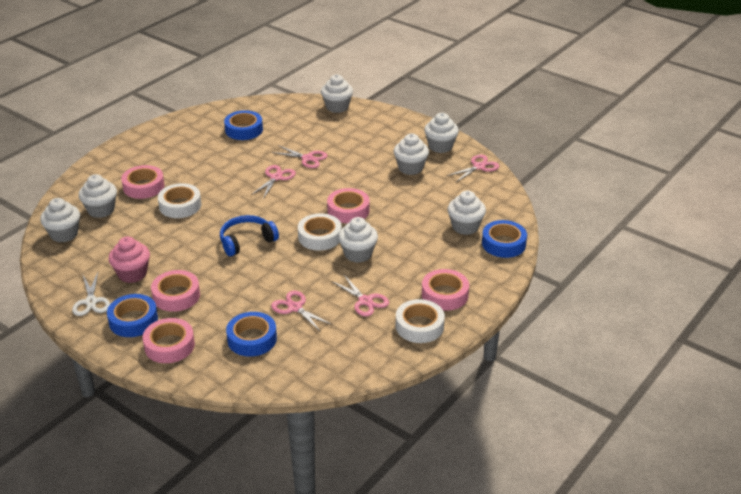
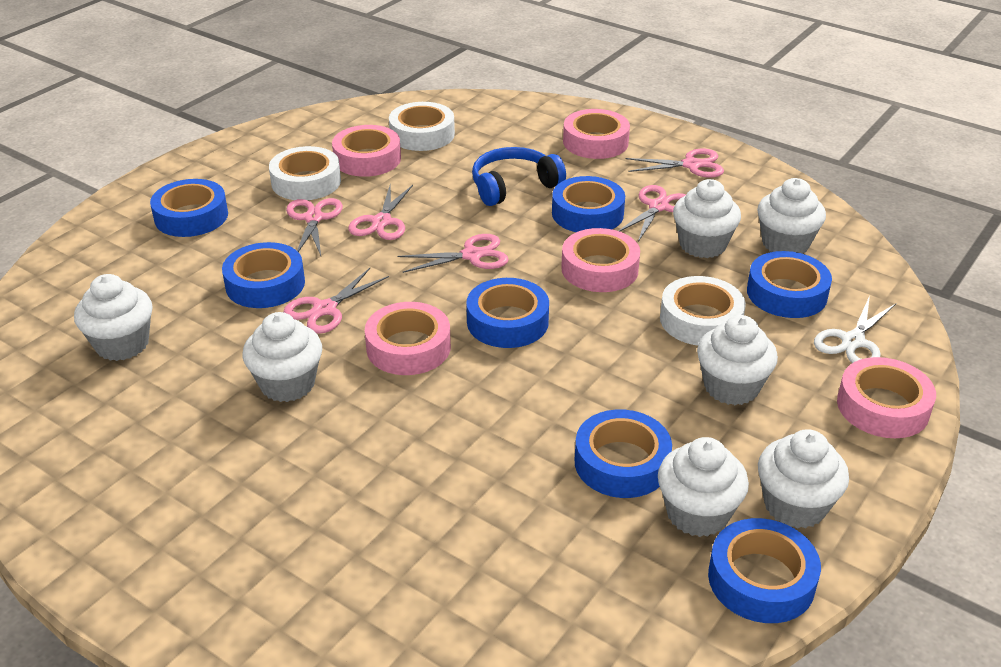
blue tape: 4 -> 7
pink cupcake: 1 -> 0
pink scissors: 5 -> 6

